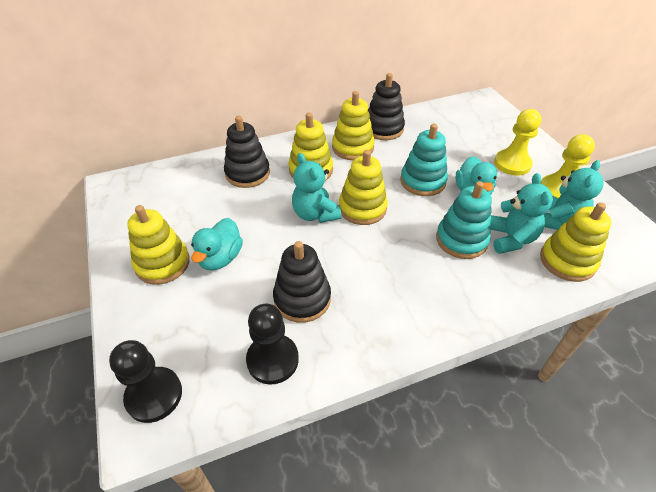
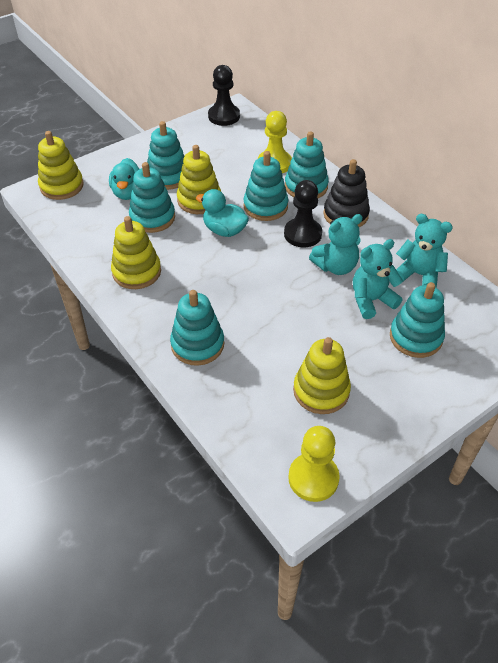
black stacking toy: 3 -> 1
turquoise stacking toy: 2 -> 6
yellow stacking toy: 5 -> 4

